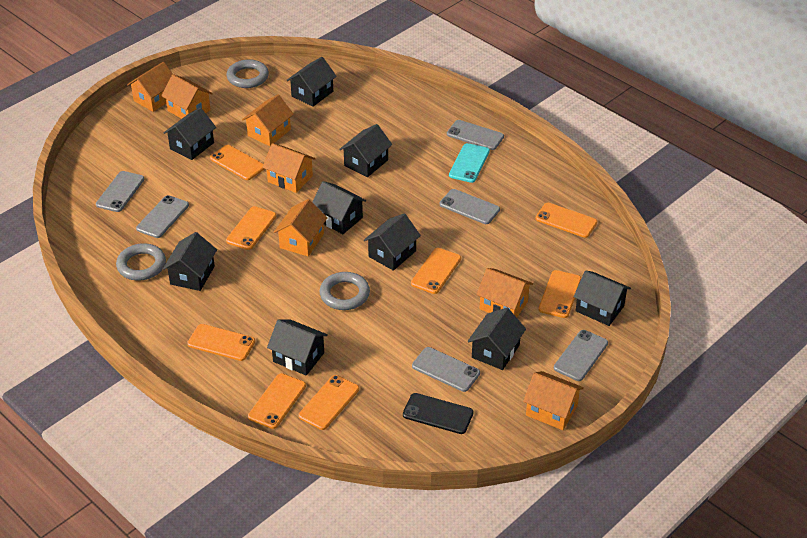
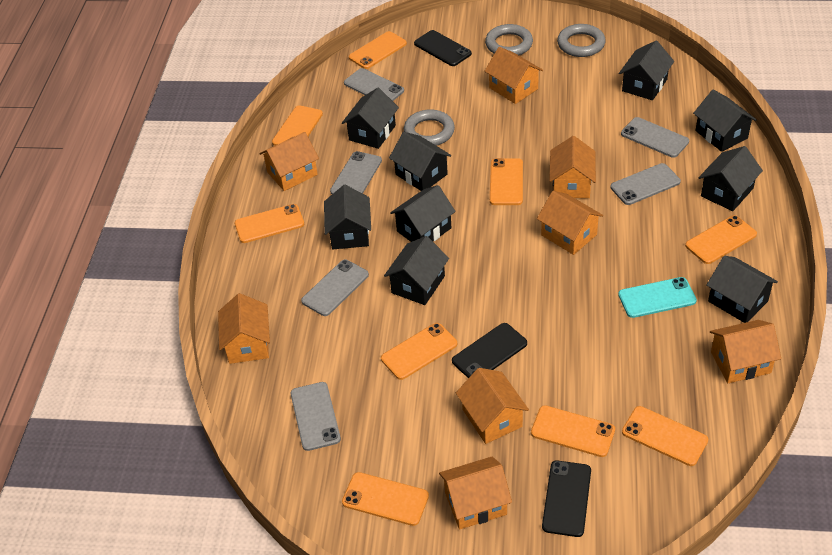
black phone: 1 -> 3
orange house: 7 -> 8
orange phone: 8 -> 9

